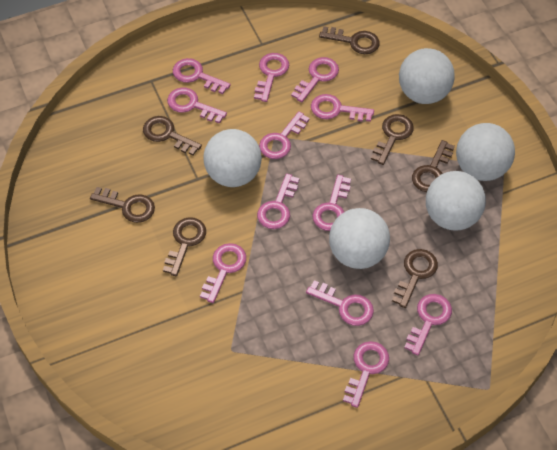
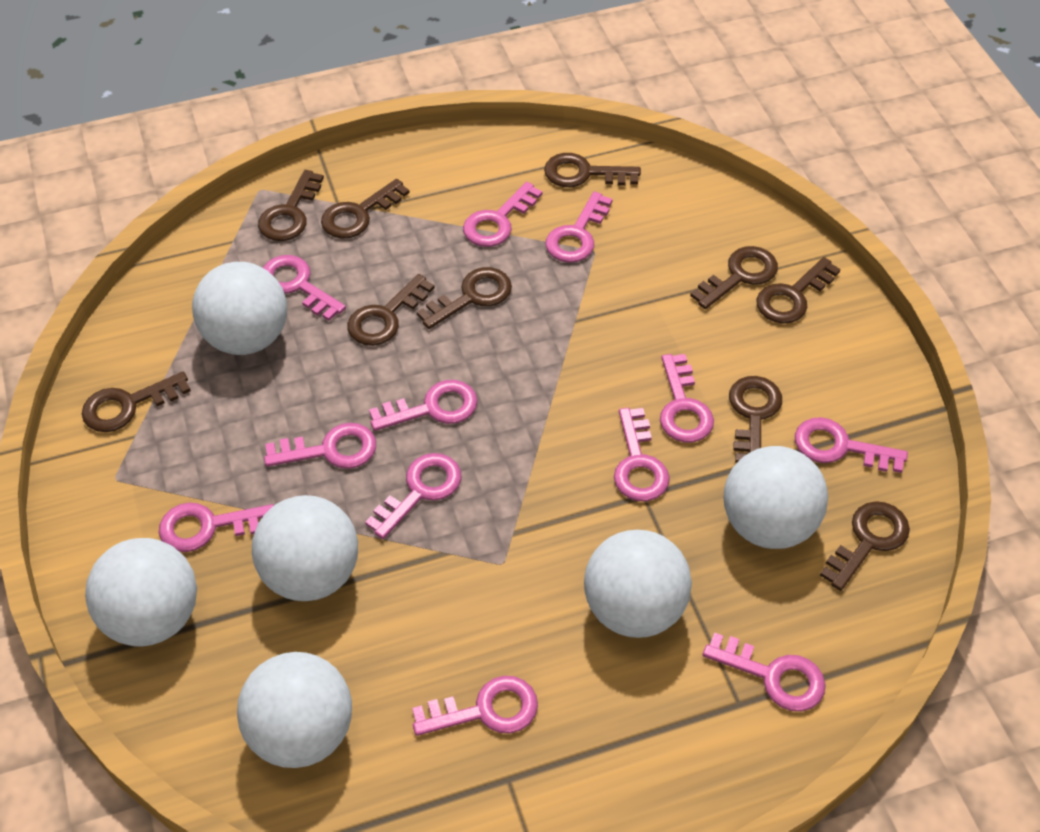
brown key: 7 -> 10
white ball: 5 -> 6

